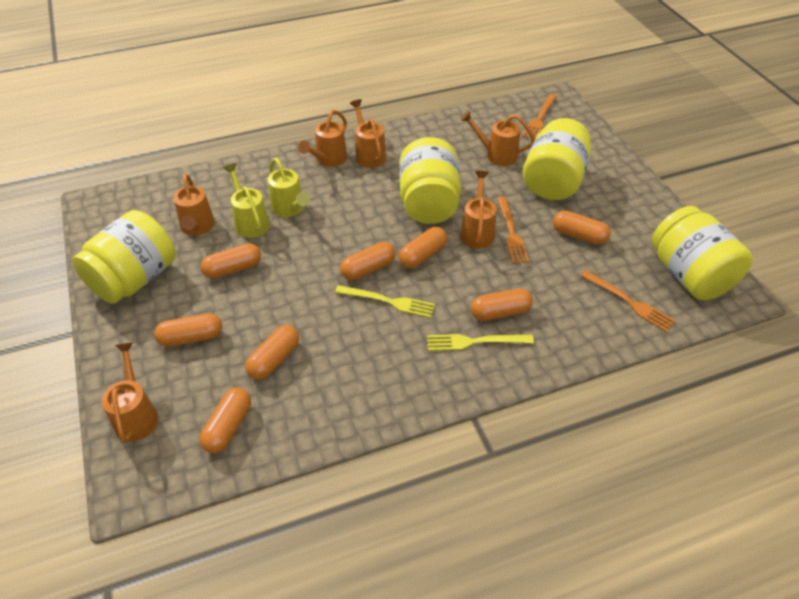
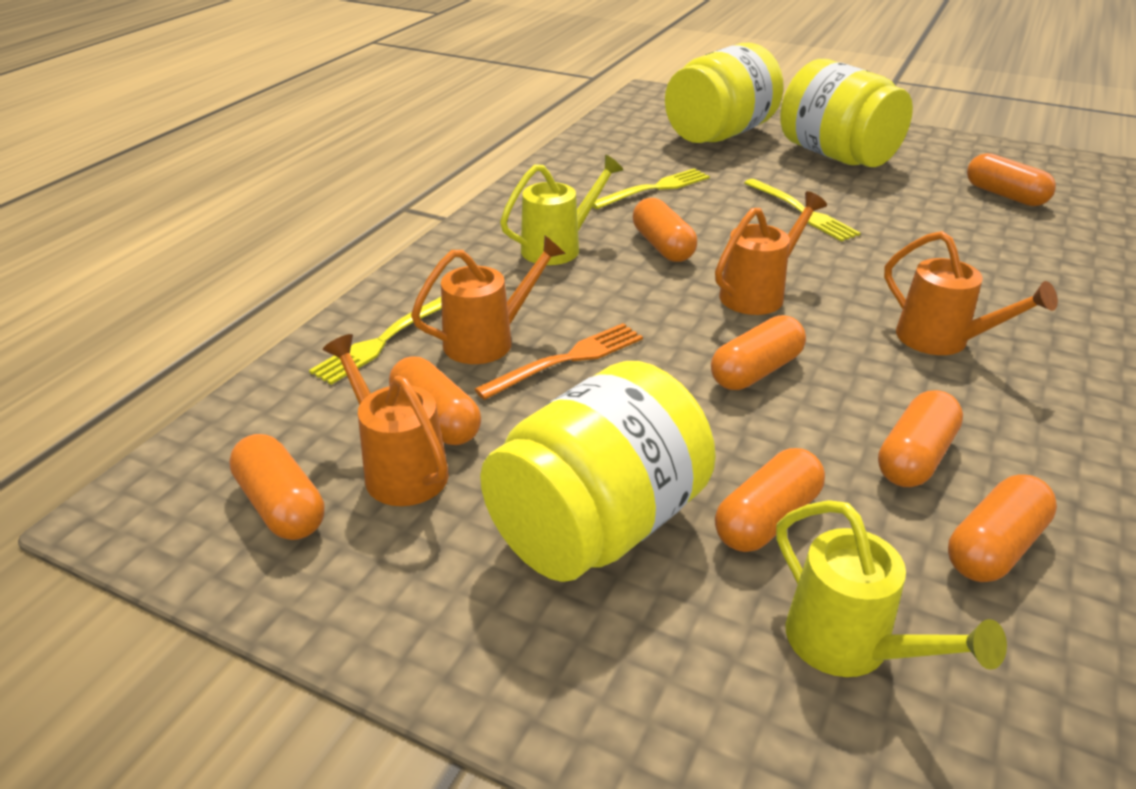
orange fork: 3 -> 1
orange watering can: 6 -> 4
yellow fork: 2 -> 3
yellow jar: 4 -> 3

